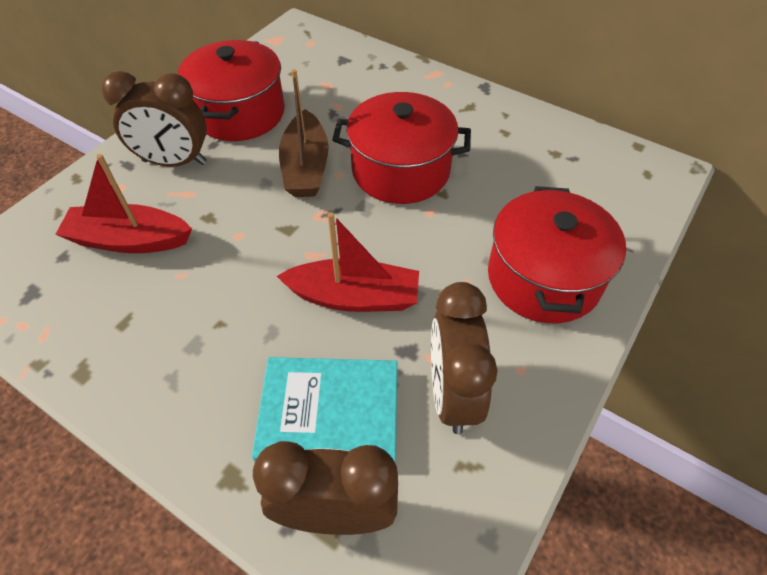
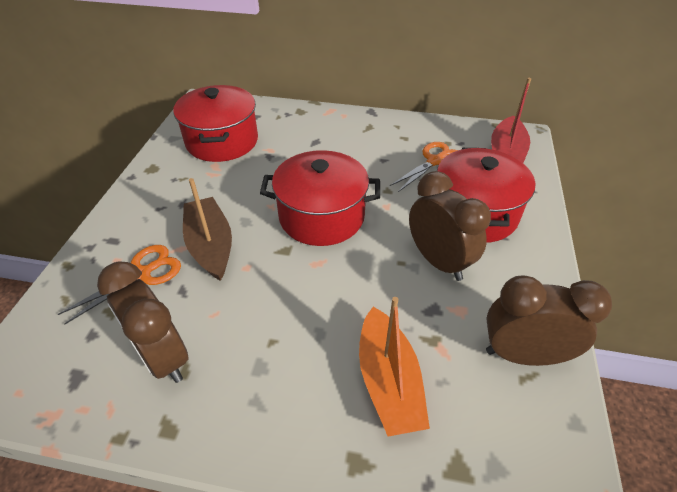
orange boat: 0 -> 1
orange scissors: 0 -> 2
red boat: 2 -> 1
turquoise book: 1 -> 0

